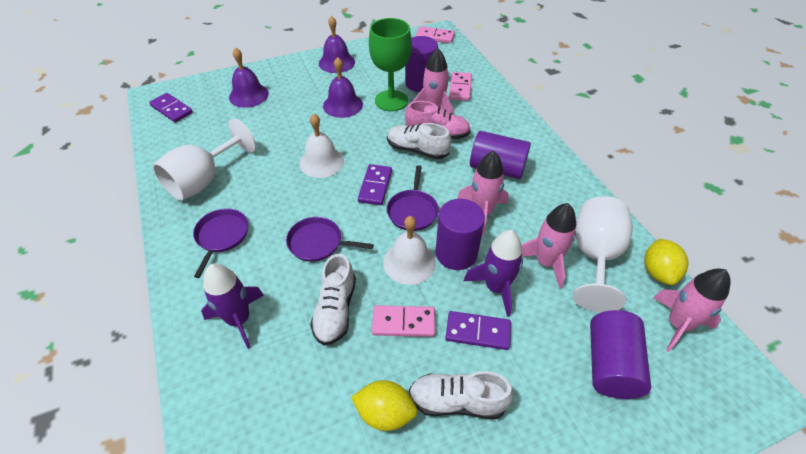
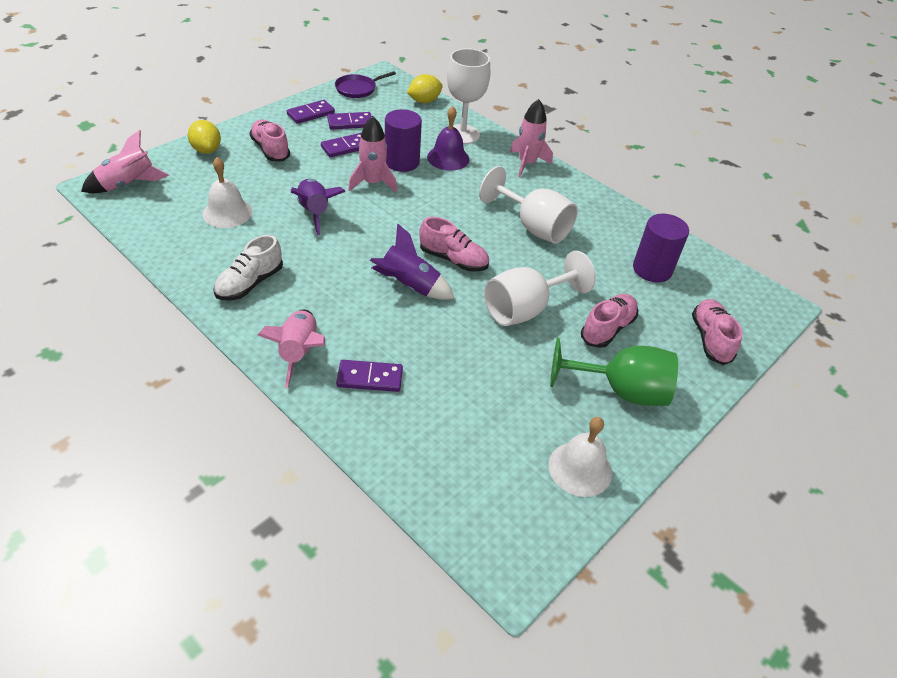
pink domino: 3 -> 0
pink shoe: 1 -> 4
purple bell: 3 -> 1
purple cylinder: 4 -> 2
purple domino: 3 -> 4
purple pan: 3 -> 1
white goblet: 2 -> 3
white shoe: 3 -> 1

